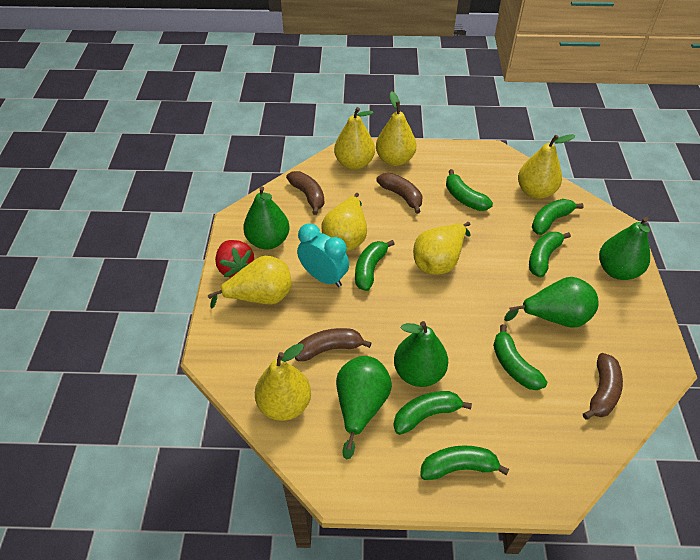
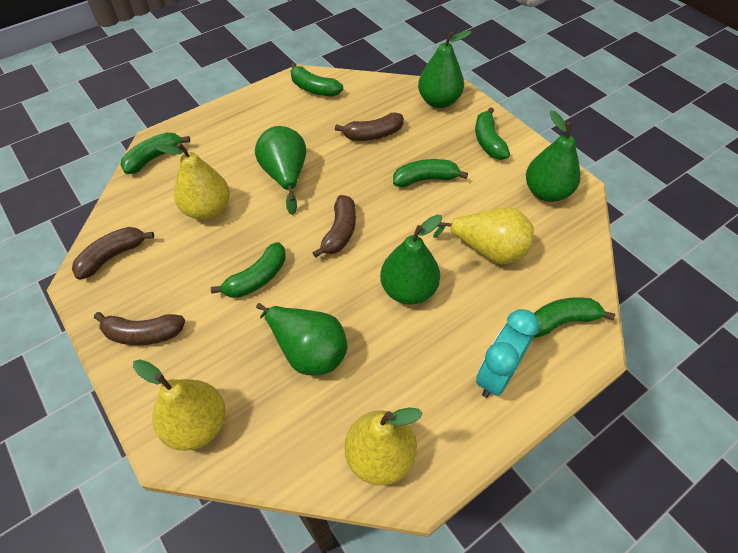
green banana: 7 -> 6
red strawberry: 1 -> 0
yellow pear: 7 -> 4

